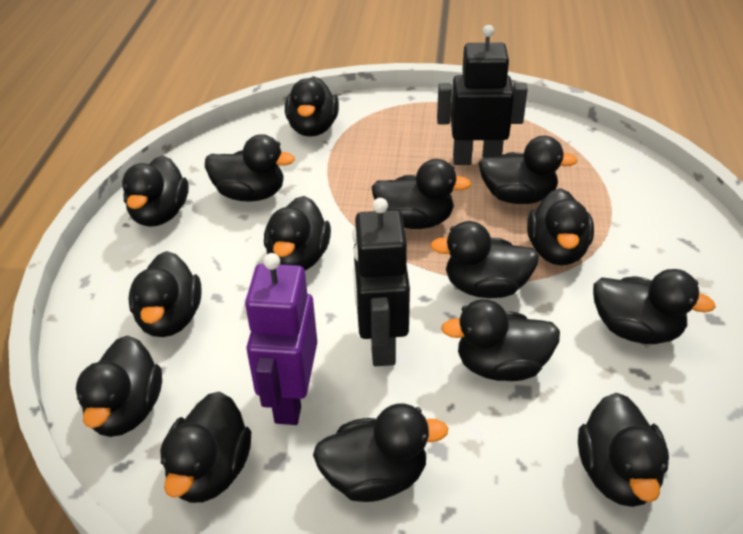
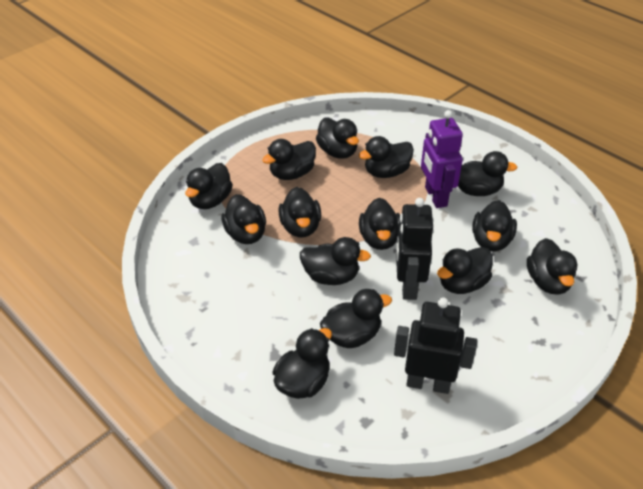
black duck: 15 -> 14

